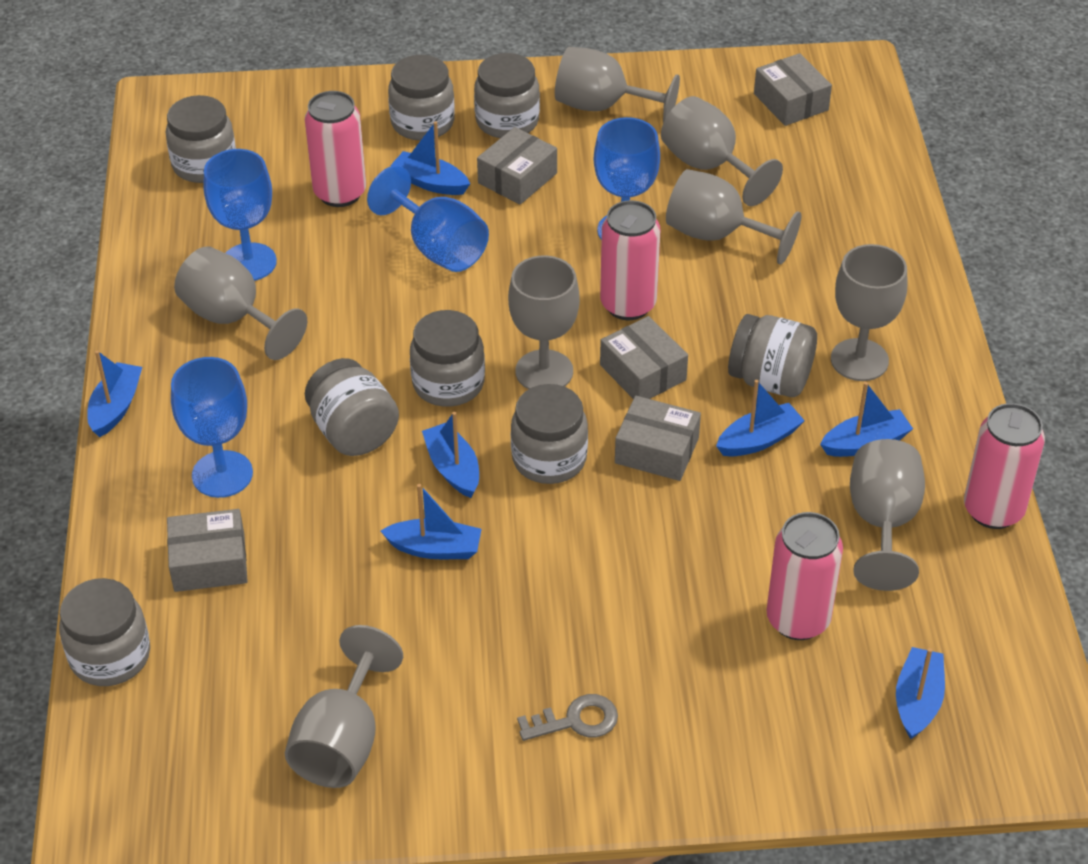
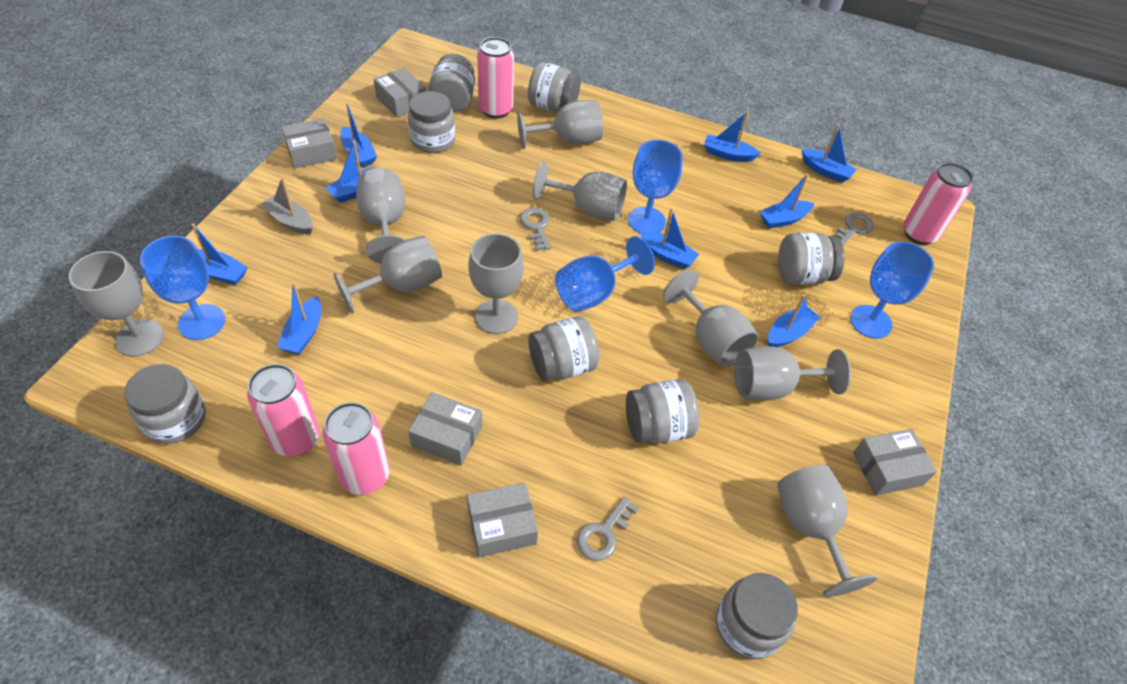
blue boat: 7 -> 9
grey boat: 0 -> 1
grey goblet: 8 -> 9
grey key: 1 -> 3

